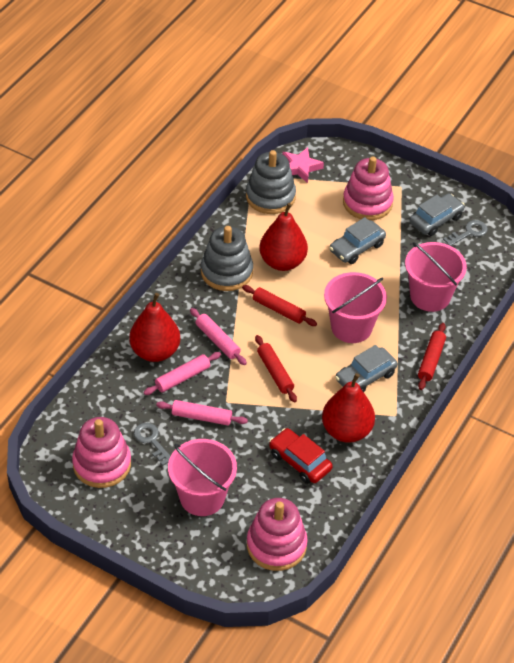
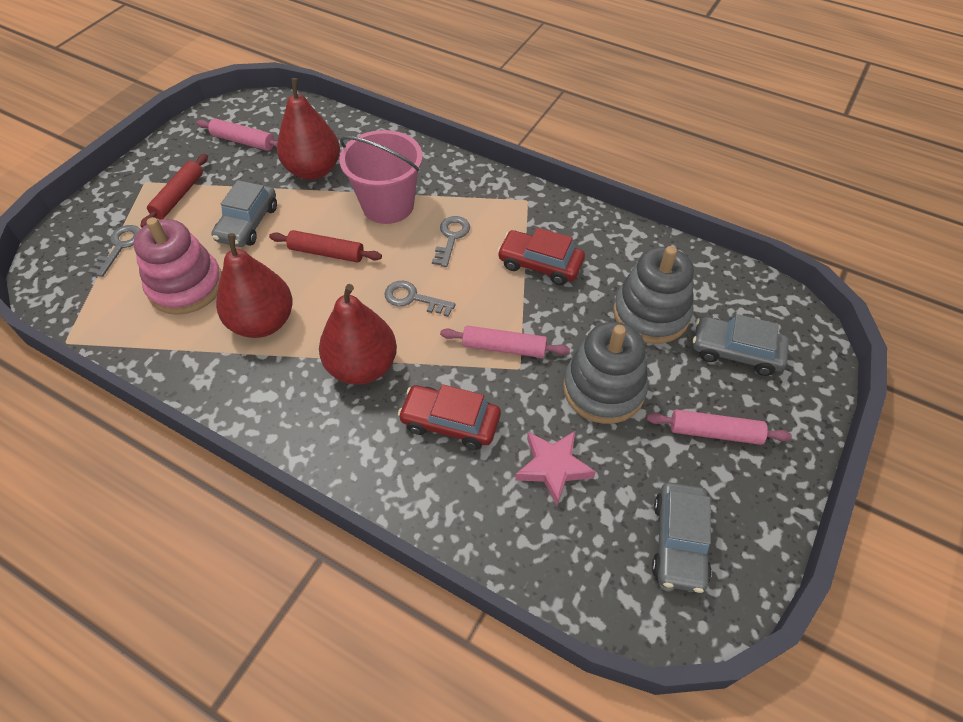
grey key: 2 -> 3
pink bucket: 3 -> 1
pink stacking toy: 3 -> 1
red car: 1 -> 2
red rolling pin: 3 -> 2

